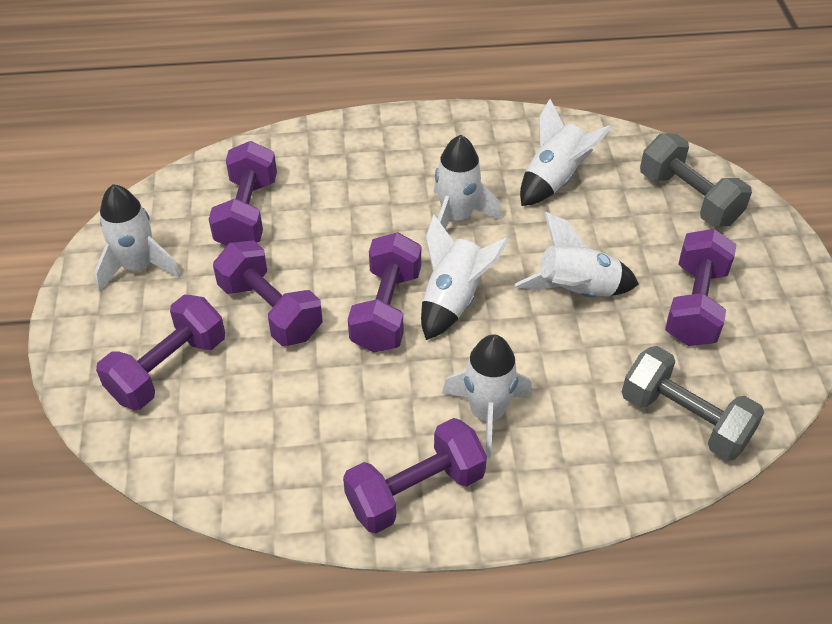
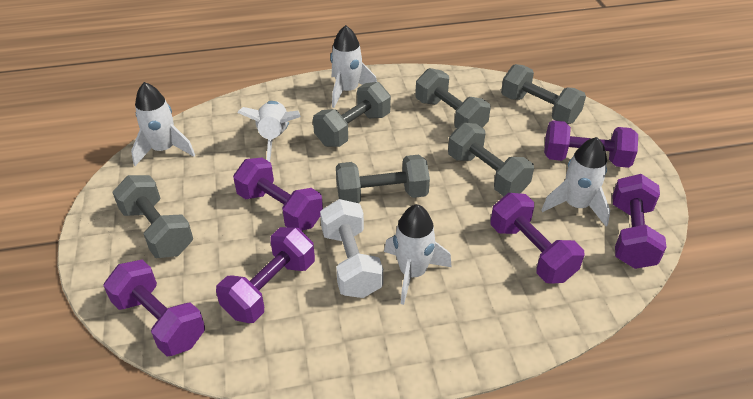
grey dumbbell: 2 -> 6
white dumbbell: 0 -> 1
white rocket: 6 -> 5

